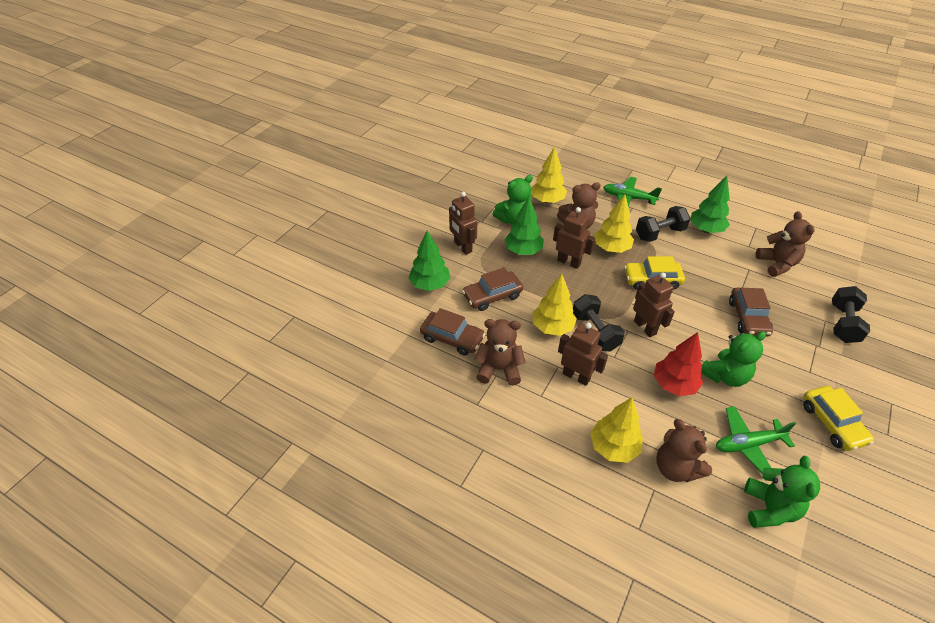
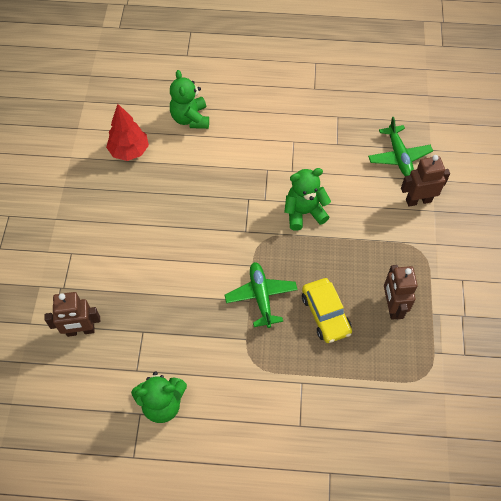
black dumbbell: 3 -> 0
brown car: 3 -> 0
brown robot: 4 -> 3
brown teddy bear: 4 -> 0
green tree: 3 -> 0
yellow car: 2 -> 1
yellow tree: 4 -> 0

